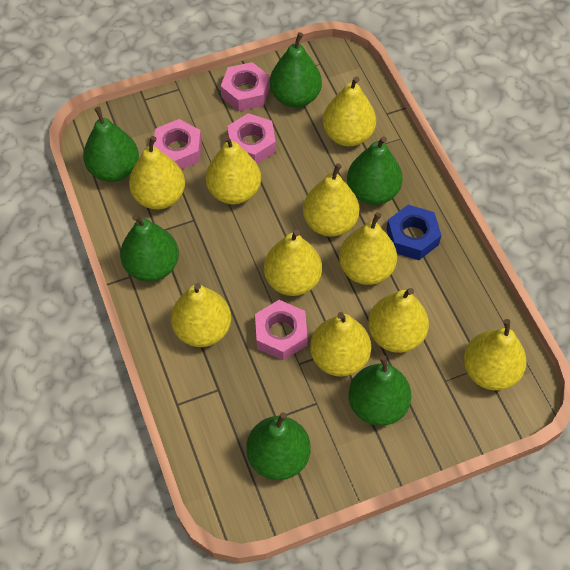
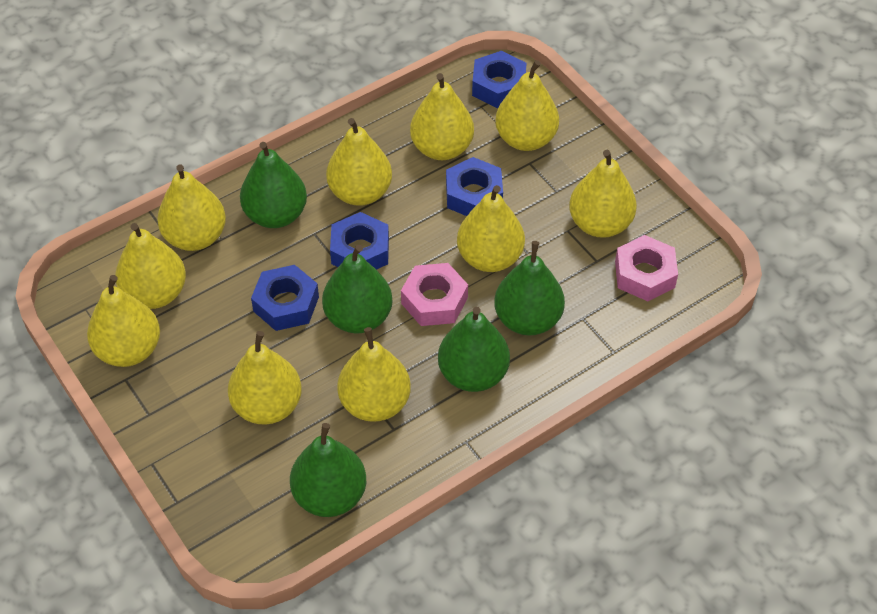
blue nut: 1 -> 4
green pear: 6 -> 5
pink nut: 4 -> 2

